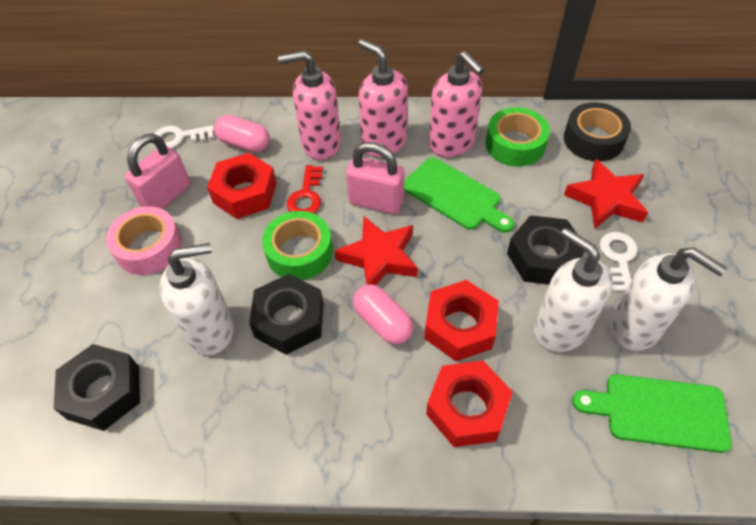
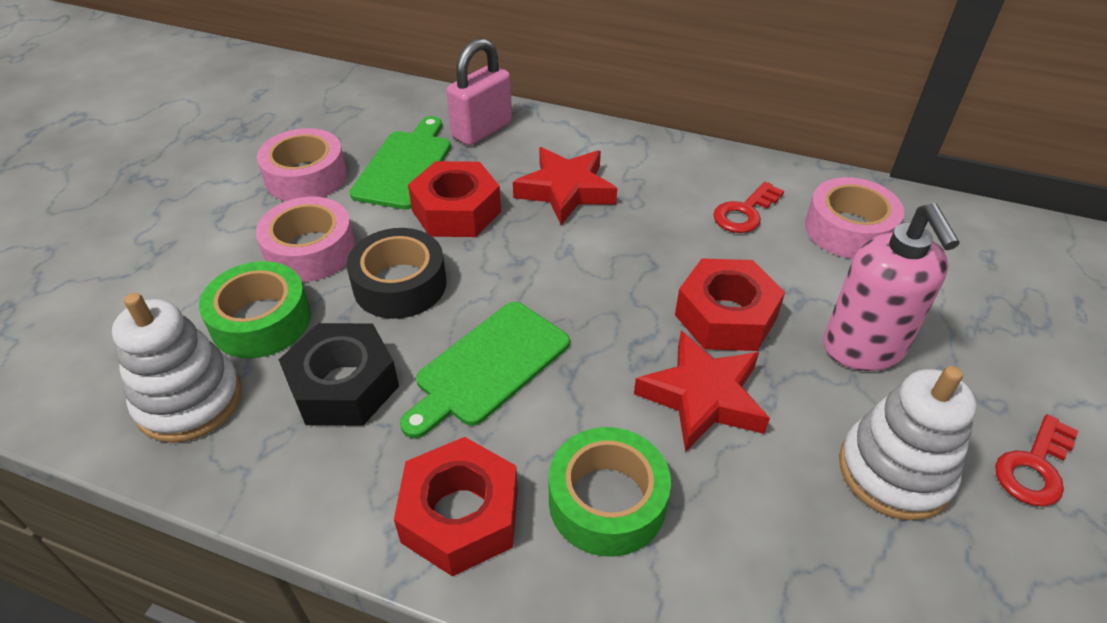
black nut: 3 -> 1
pink capsule: 2 -> 0
pink padlock: 2 -> 1
pink soap dispenser: 3 -> 1
pink tape: 1 -> 3
red key: 1 -> 2
white key: 2 -> 0
white soap dispenser: 3 -> 0
white stacking toy: 0 -> 2

